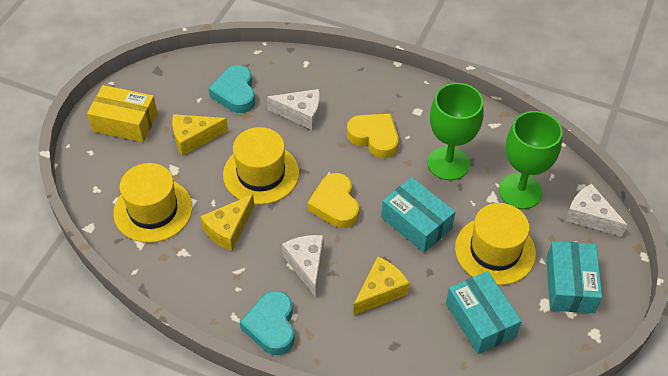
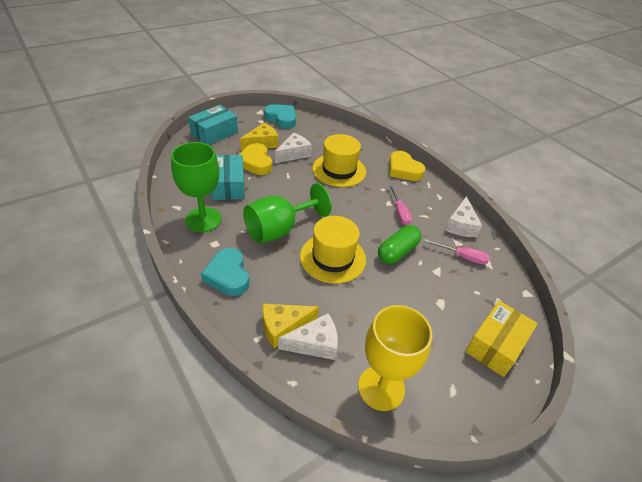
green capsule: 0 -> 1
pink screwdriver: 0 -> 2
turquoise box: 3 -> 2
yellow cheese: 3 -> 2
yellow goblet: 0 -> 1
yellow hat: 3 -> 2

